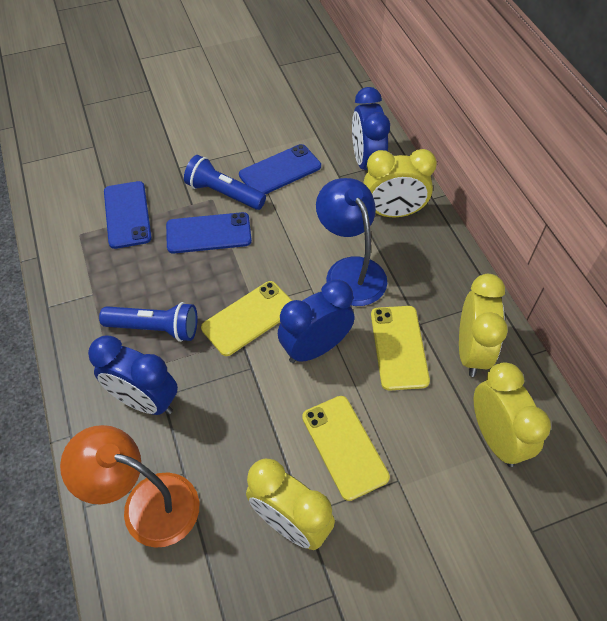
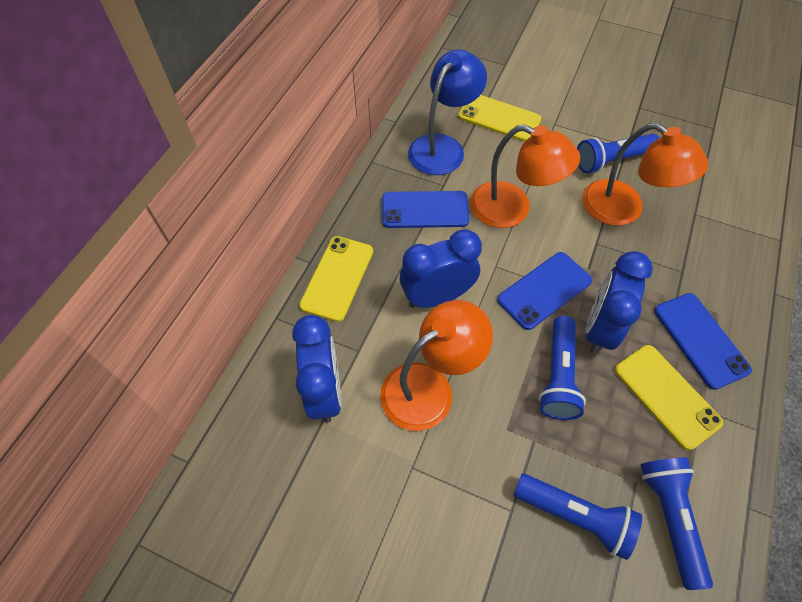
blue flashlight: 2 -> 4
orange lamp: 1 -> 3
yellow clock: 4 -> 0

